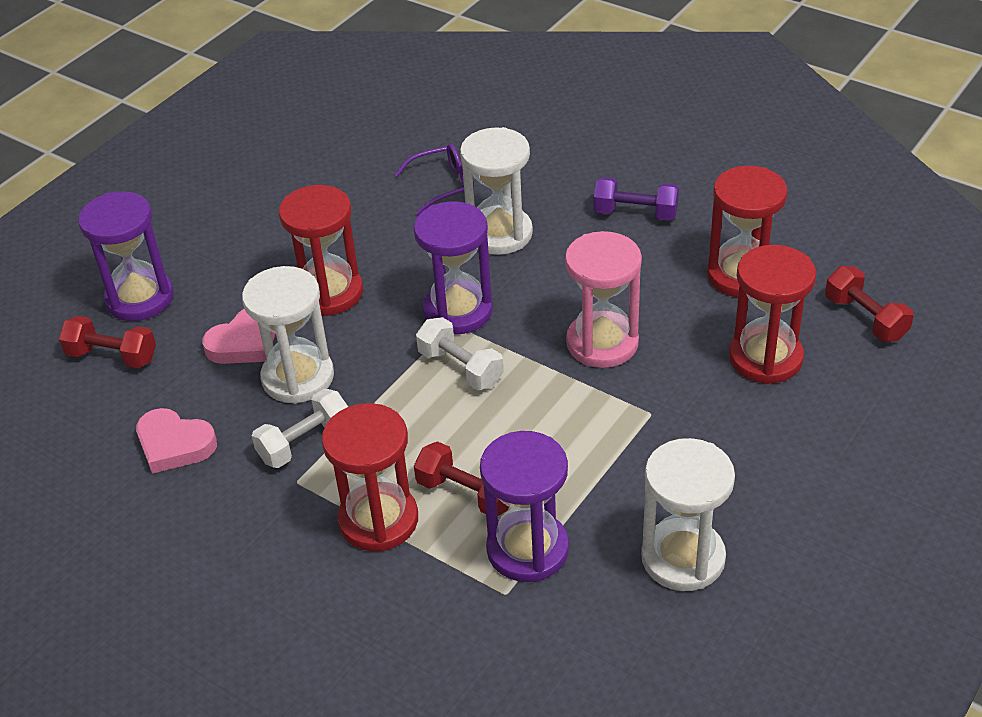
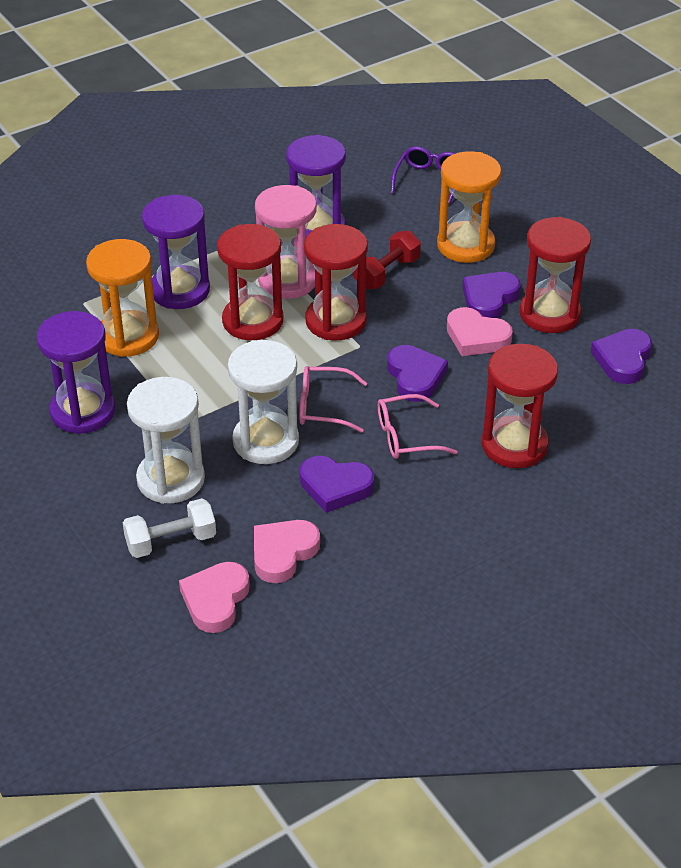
orange hourglass: 0 -> 2
pink glasses: 0 -> 2
pink heart: 2 -> 3
purple dumbbell: 1 -> 0
purple heart: 0 -> 4
red dumbbell: 3 -> 1
white dumbbell: 2 -> 1
white hourglass: 3 -> 2

